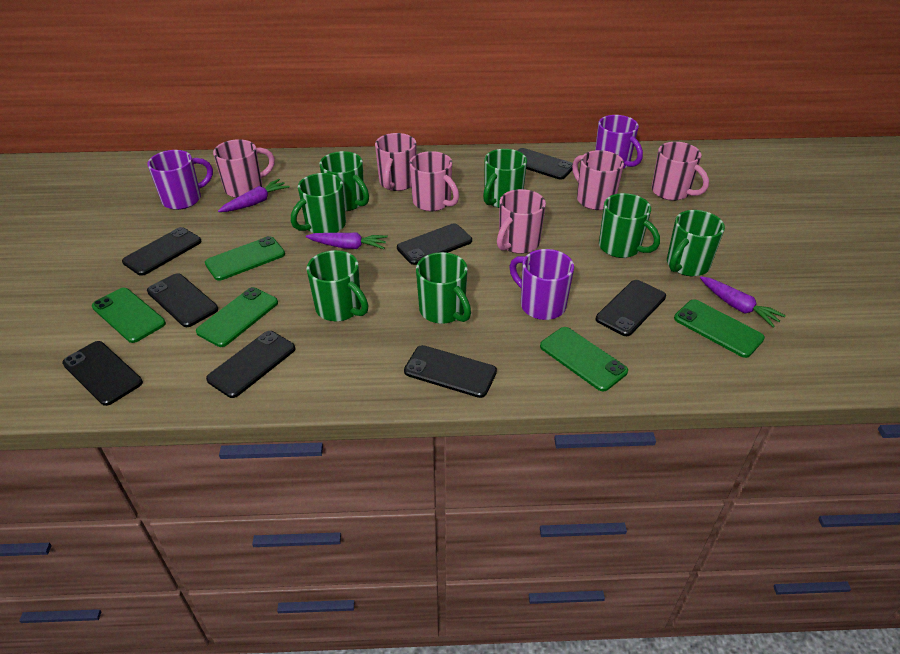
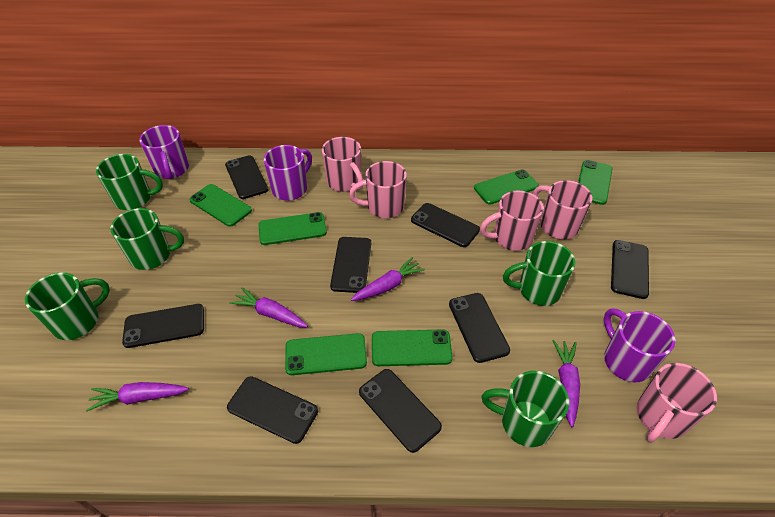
green mug: 7 -> 5
green phone: 5 -> 6
pink mug: 6 -> 5
purple carrot: 3 -> 4

